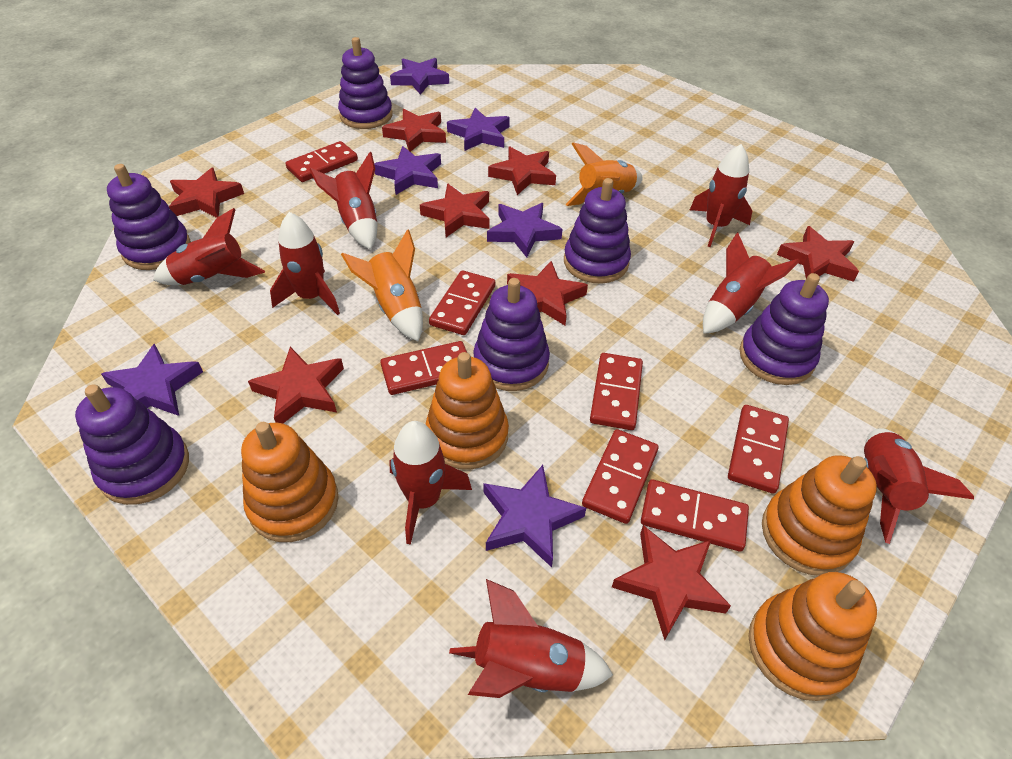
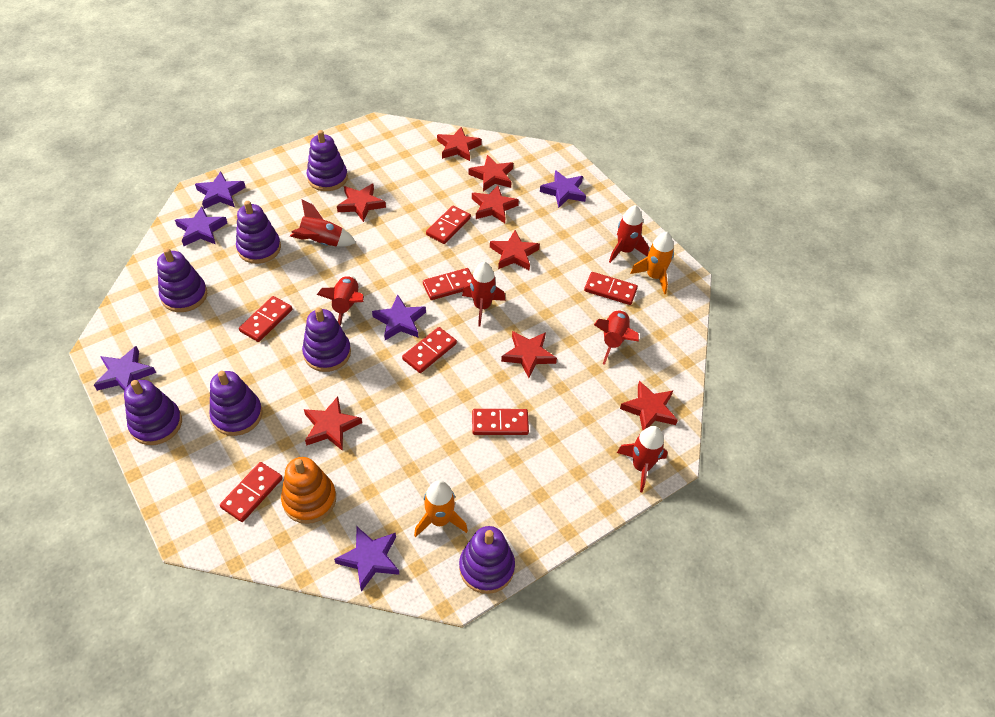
orange stacking toy: 4 -> 1
purple stacking toy: 6 -> 7
red rocket: 8 -> 6

